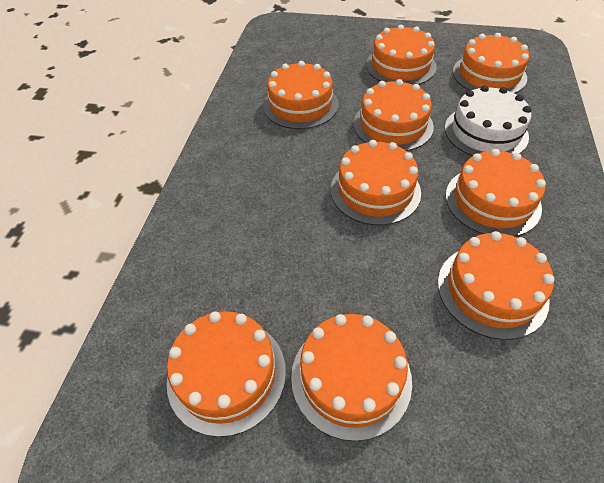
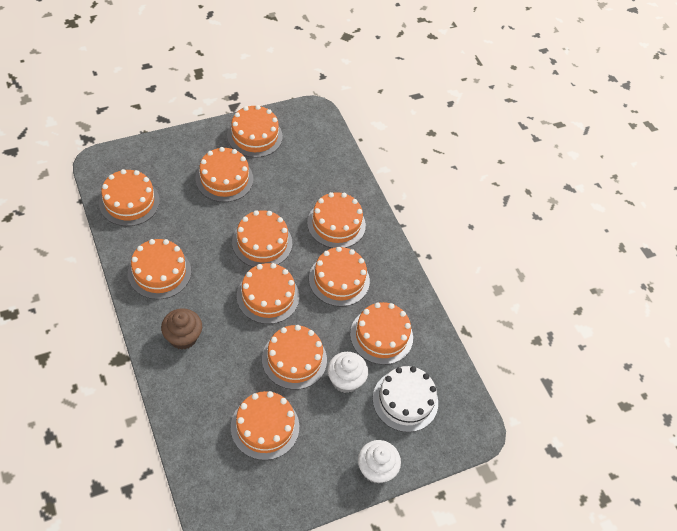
brown cupcake: 0 -> 1
orange cake: 9 -> 11
white cupcake: 0 -> 2

